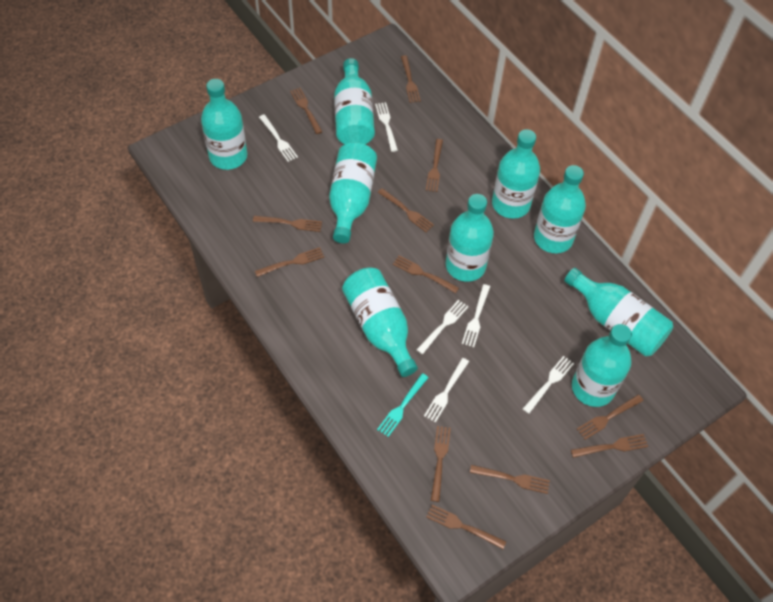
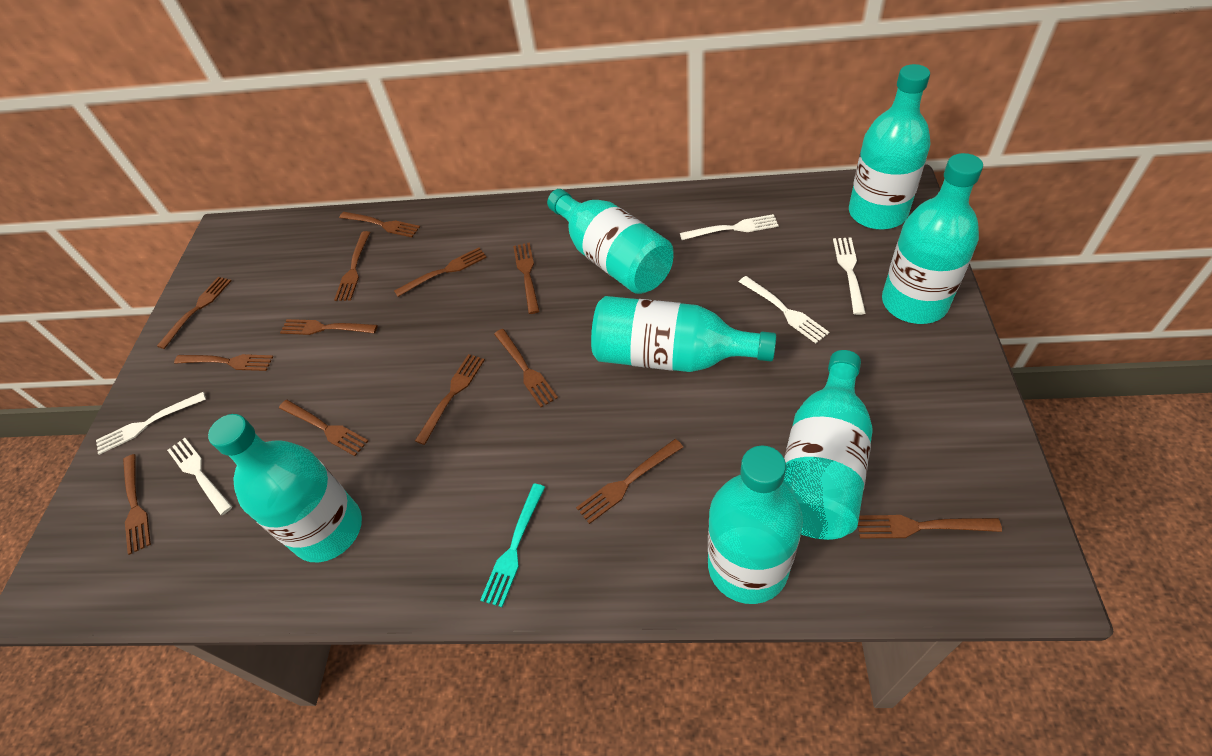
brown fork: 12 -> 13
turquoise bottle: 9 -> 7
white fork: 6 -> 5

